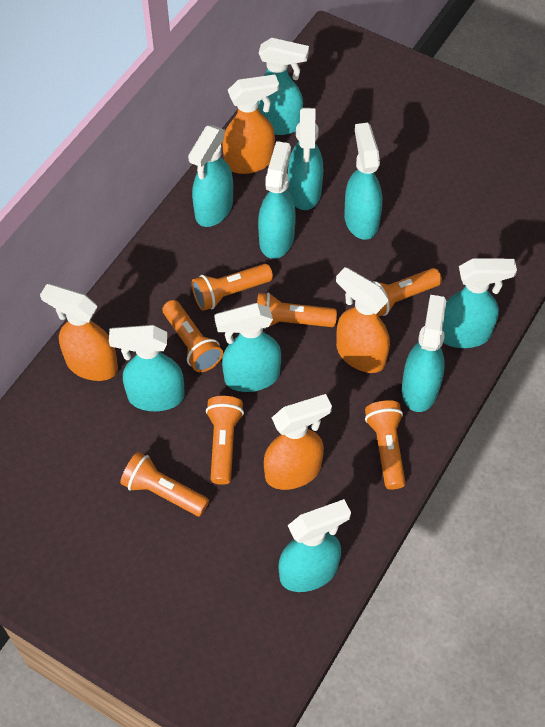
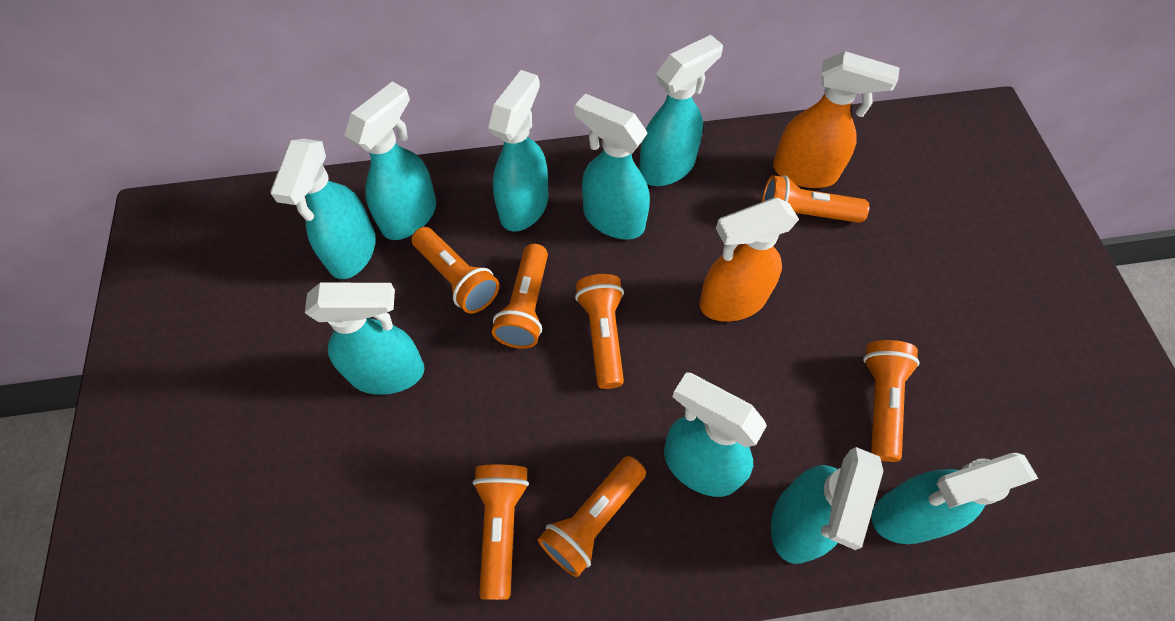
orange spray bottle: 4 -> 2
turquoise spray bottle: 10 -> 9

